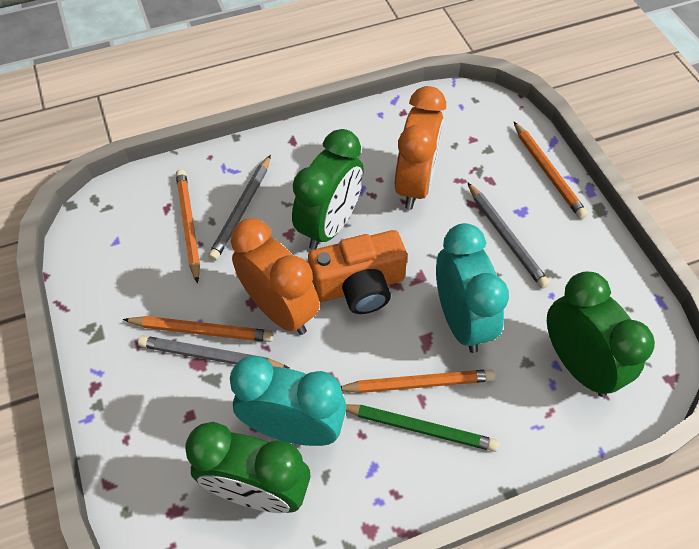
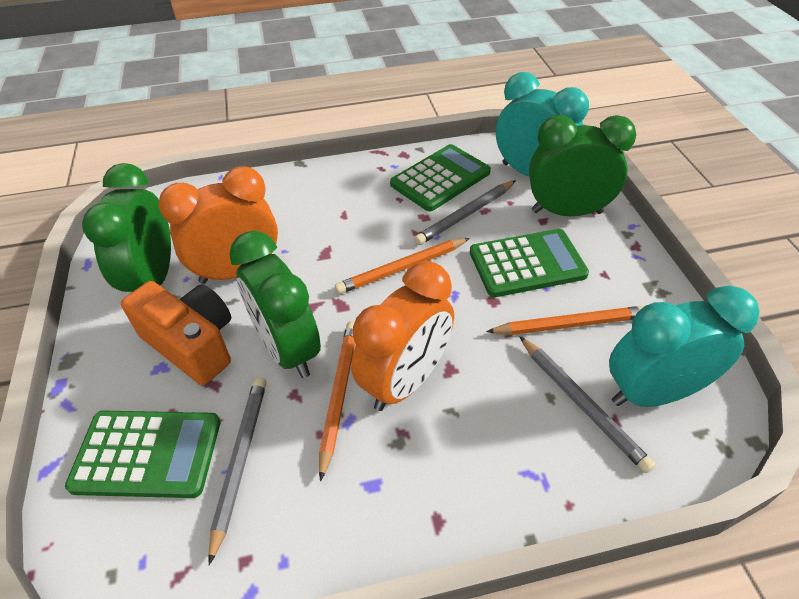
green calculator: 0 -> 3
green pencil: 1 -> 0
orange pencil: 4 -> 3

